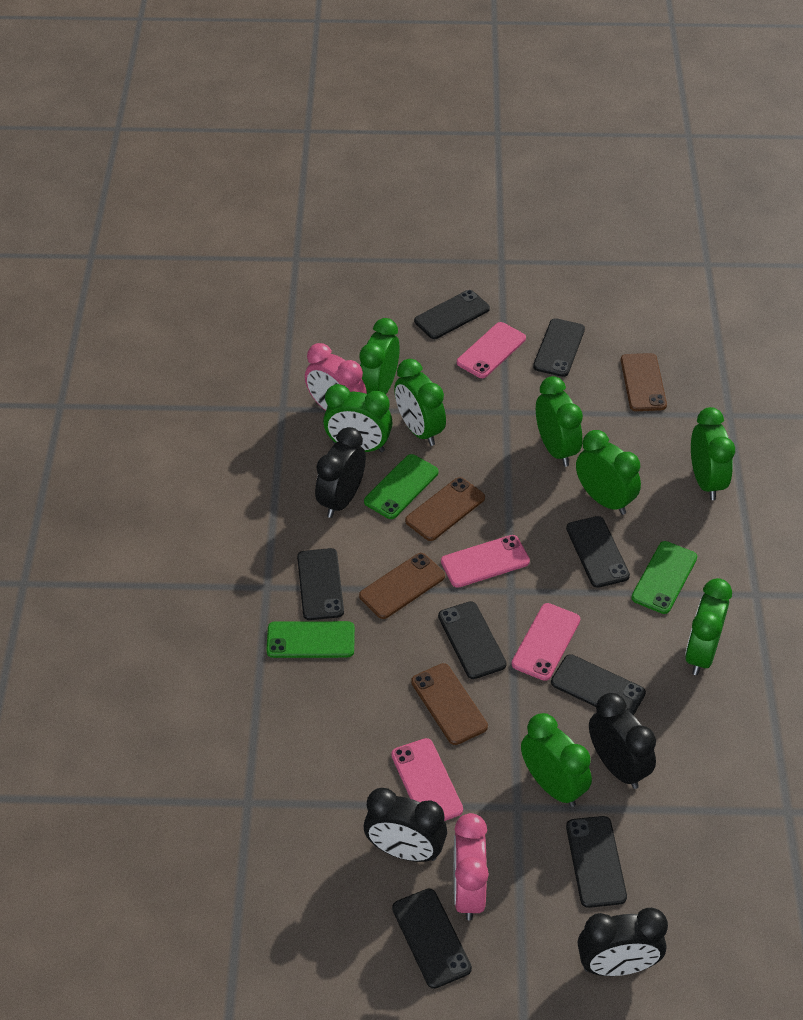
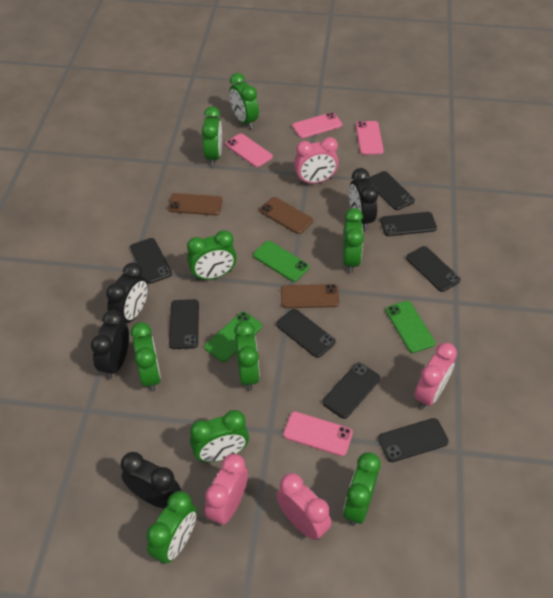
brown phone: 4 -> 3
green clock: 8 -> 9
pink clock: 2 -> 4

